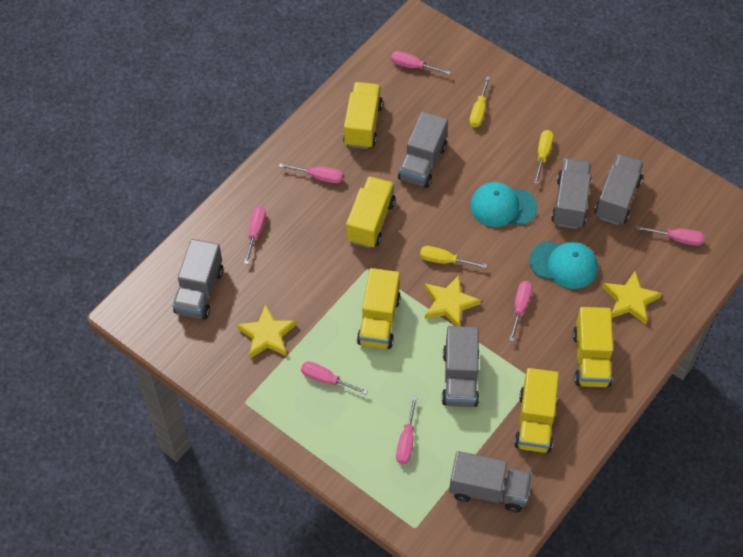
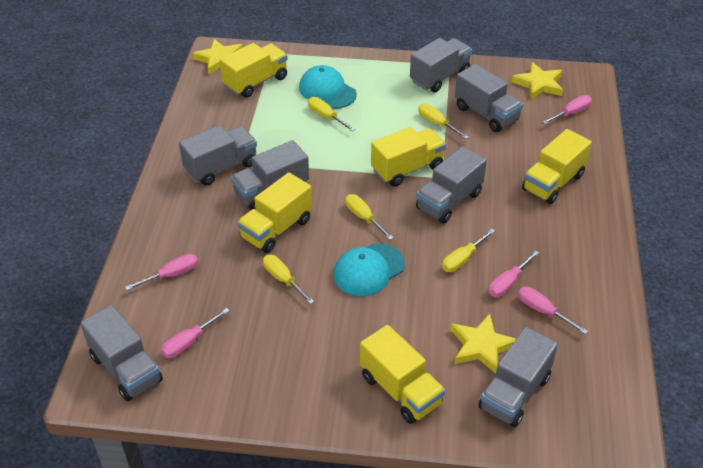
grey truck: 6 -> 7
pink screwdriver: 7 -> 5
yellow screwdriver: 3 -> 5

